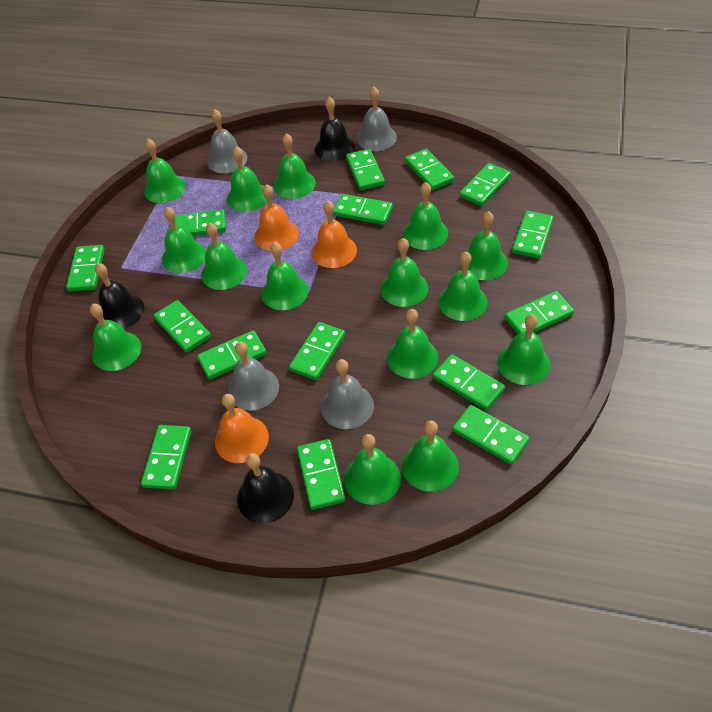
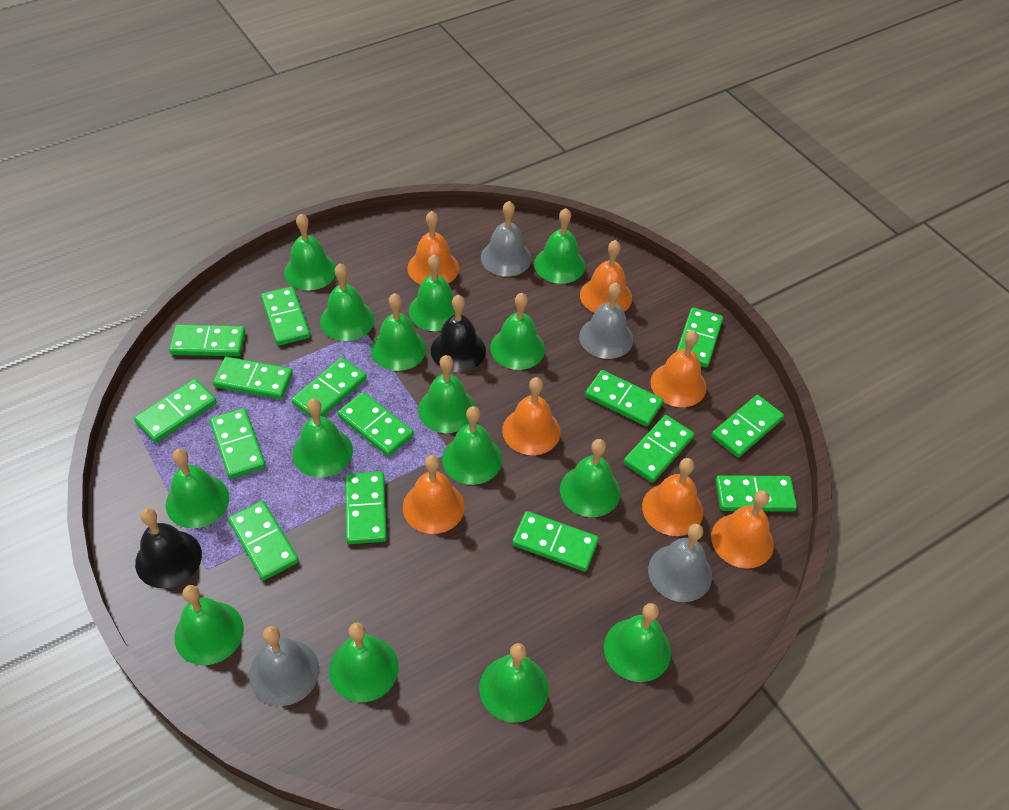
black bell: 3 -> 2
orange bell: 3 -> 7

